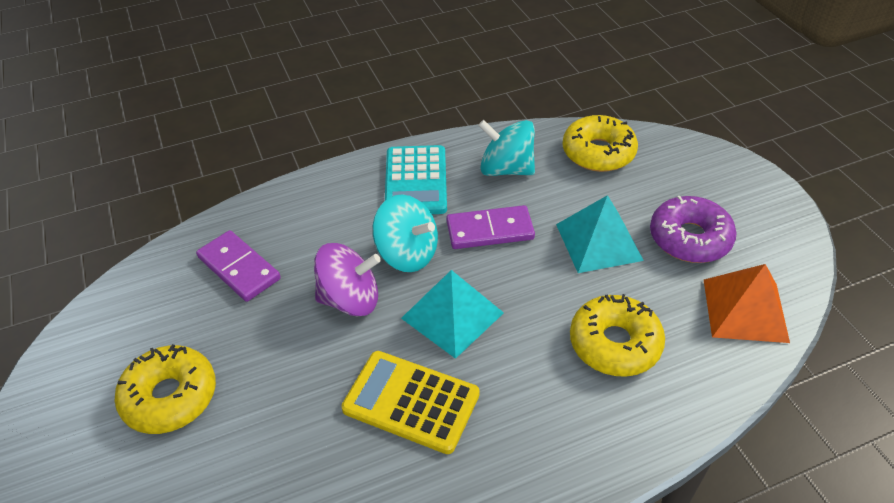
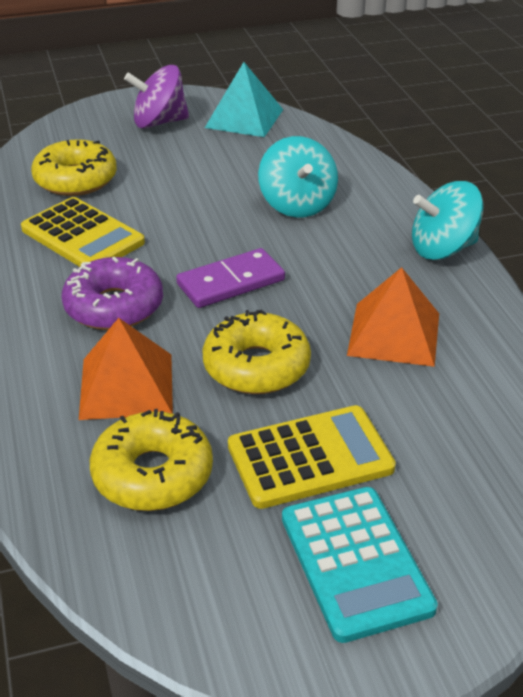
orange pyramid: 1 -> 2
purple domino: 2 -> 1
turquoise pyramid: 2 -> 1
yellow calculator: 1 -> 2

